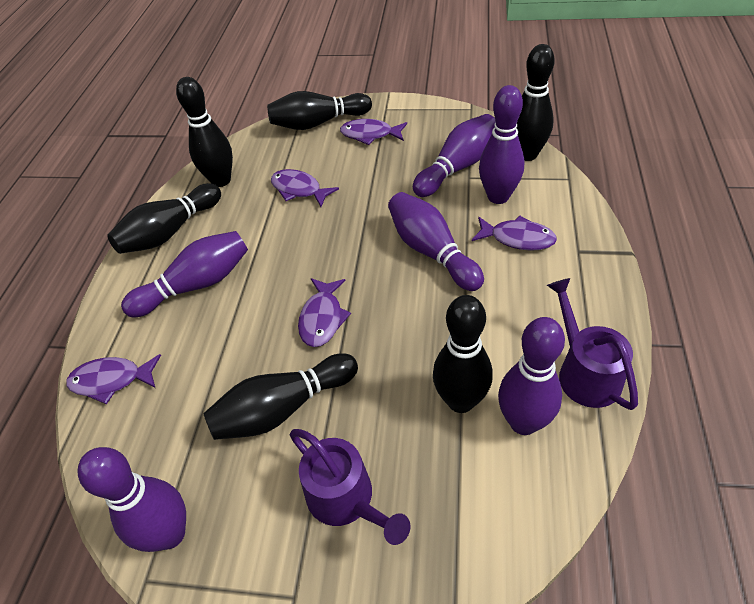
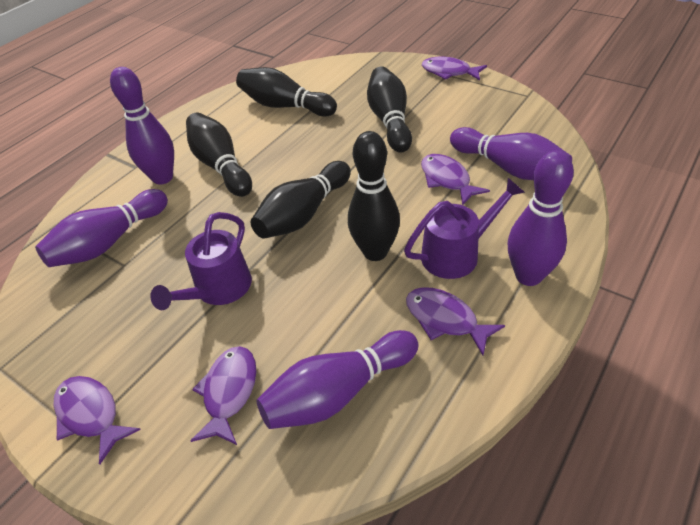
black bowling pin: 6 -> 5
purple bowling pin: 6 -> 5

